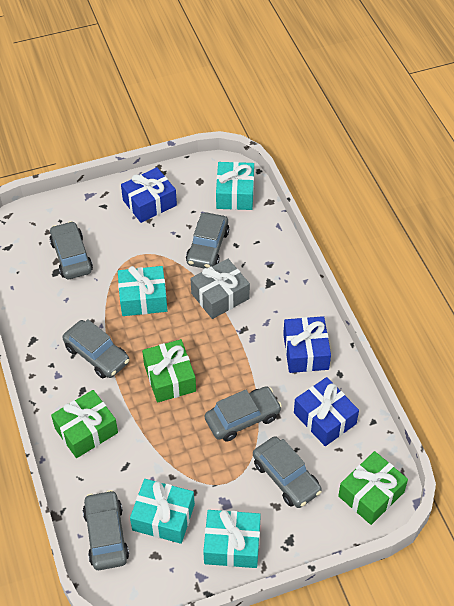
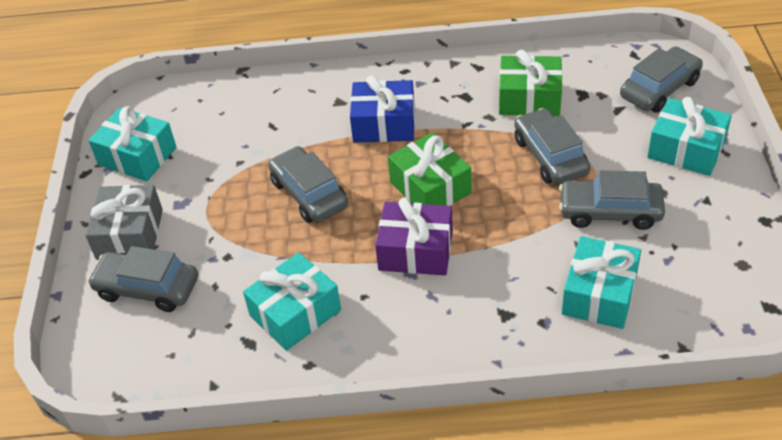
blue gift: 3 -> 1
green gift: 3 -> 2
grey car: 6 -> 5
purple gift: 0 -> 1

